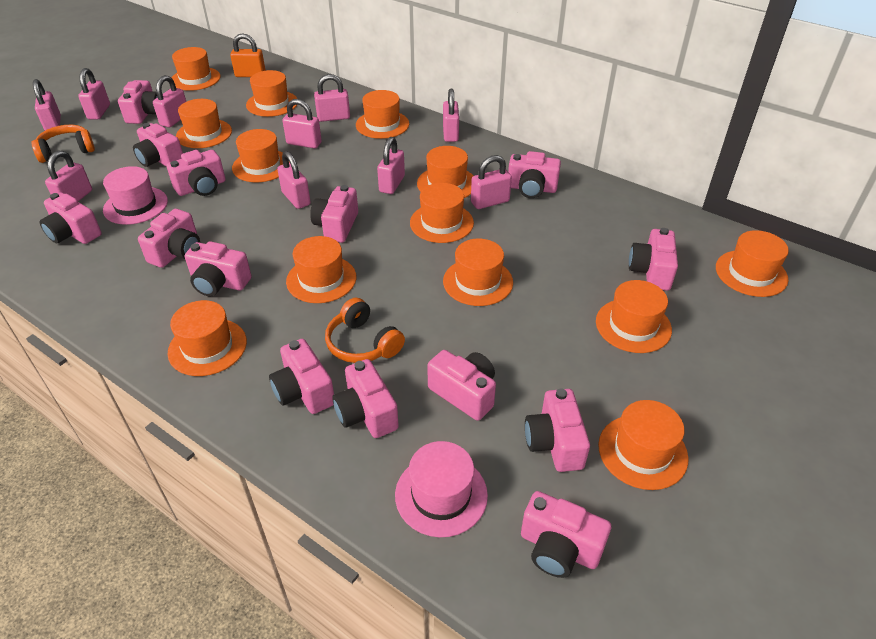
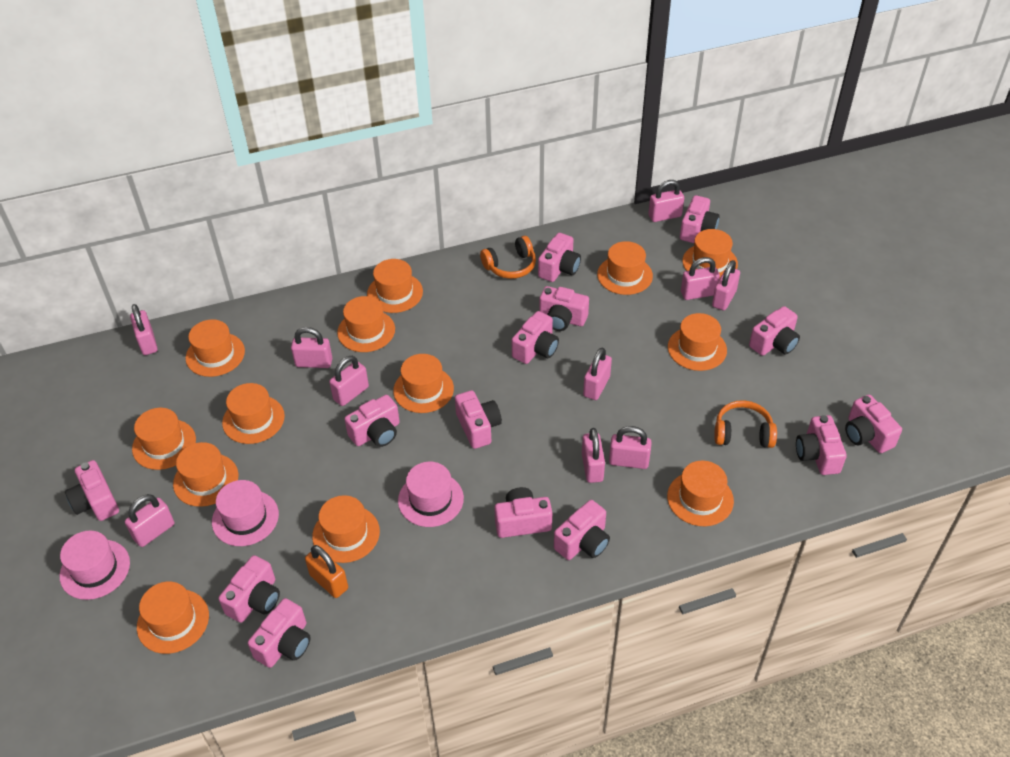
pink hat: 2 -> 3

